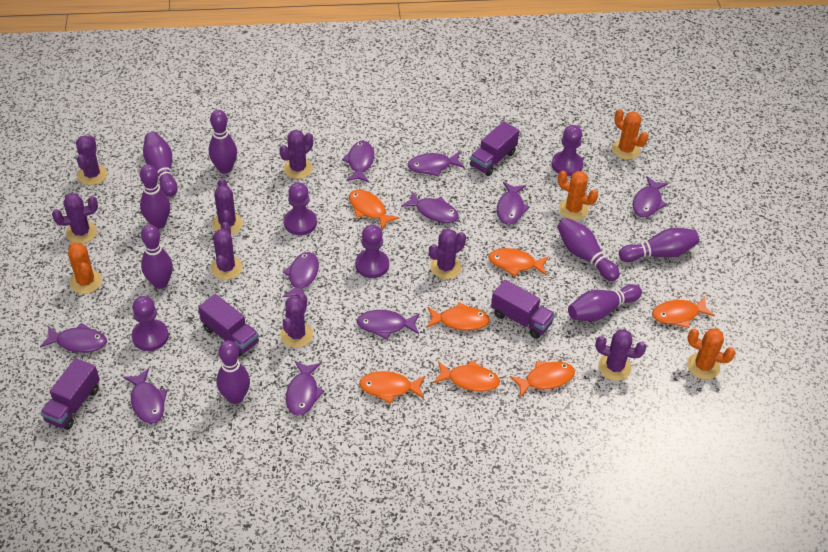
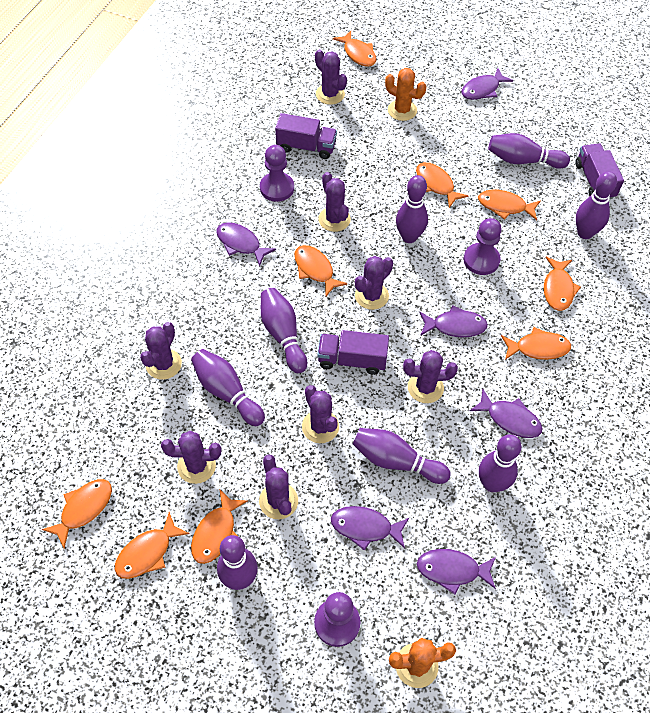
orange cactus: 4 -> 2
orange fish: 7 -> 9
purple fish: 10 -> 6
purple pawn: 4 -> 3
purple truck: 4 -> 3

